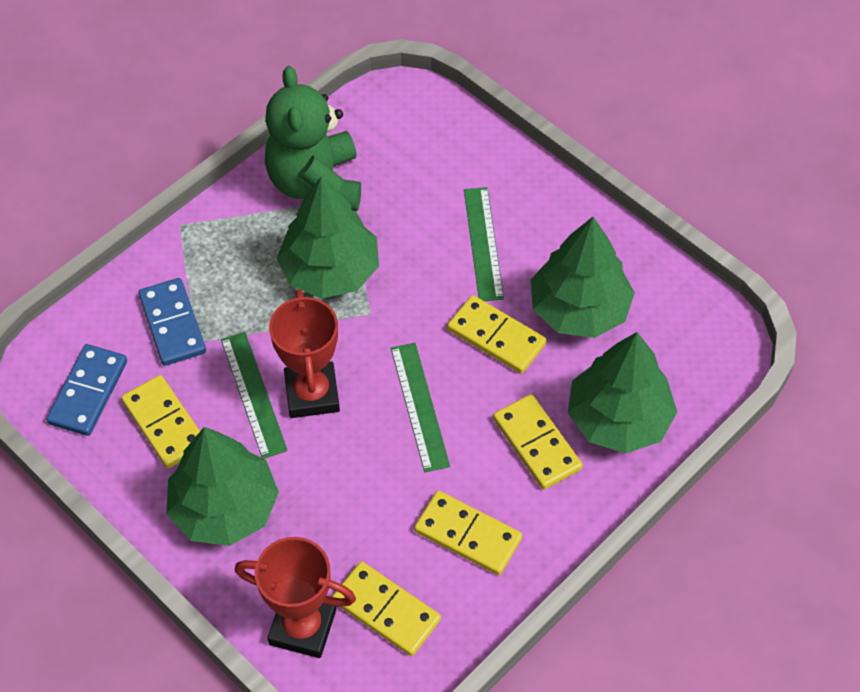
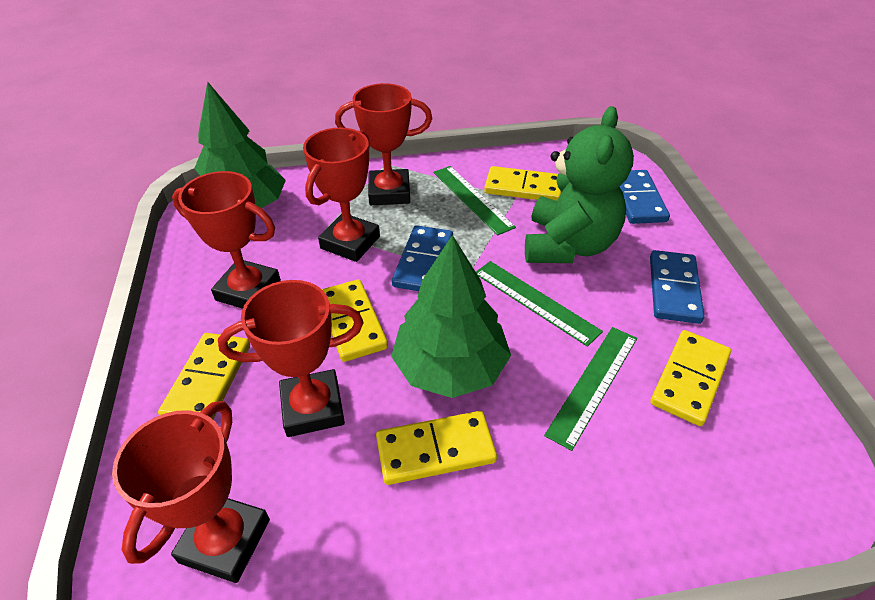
blue domino: 2 -> 3
green tree: 4 -> 2
red trophy: 2 -> 5

